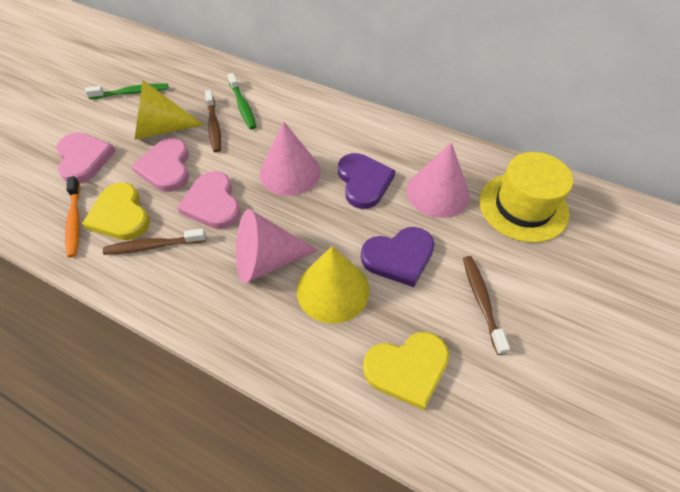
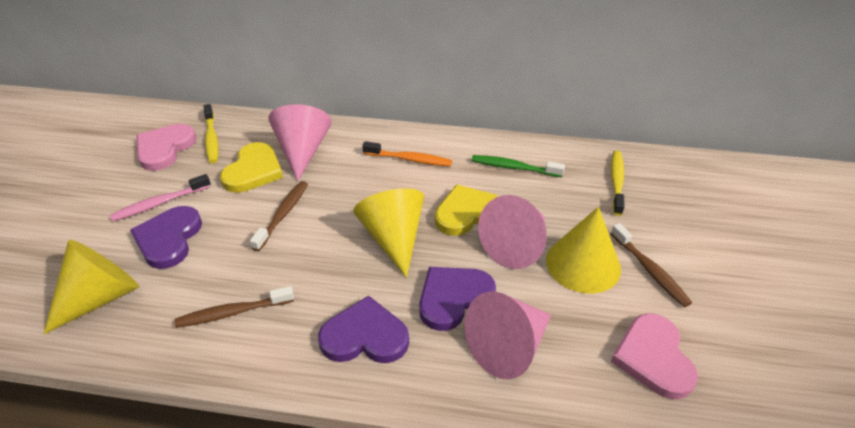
green toothbrush: 2 -> 1
pink heart: 3 -> 2
pink toothbrush: 0 -> 1
purple heart: 2 -> 3
yellow cone: 2 -> 3
yellow hat: 1 -> 0
yellow toothbrush: 0 -> 2

